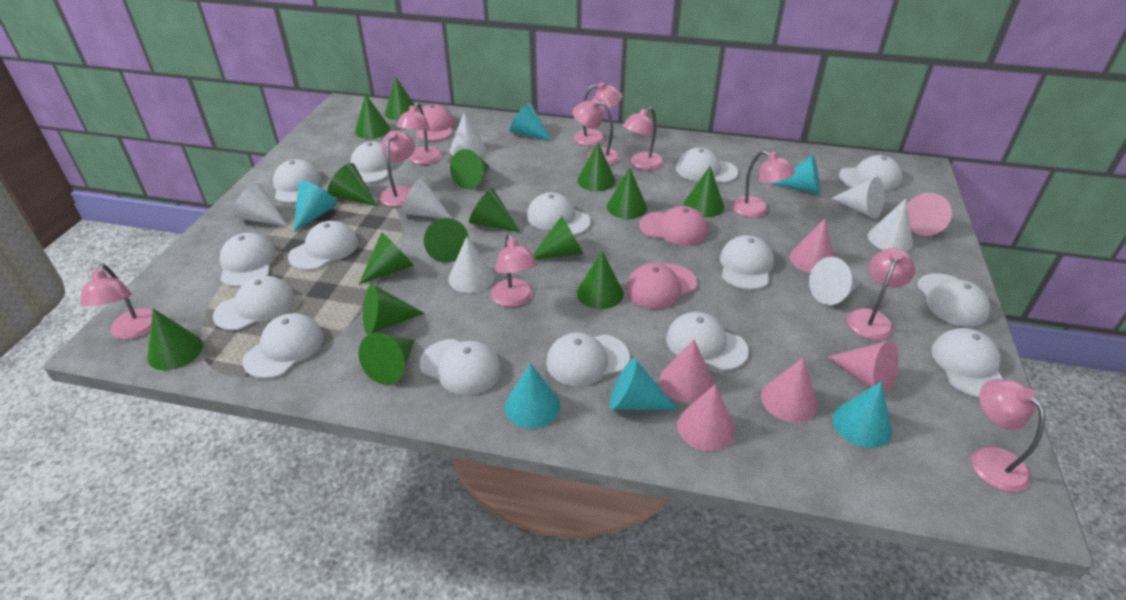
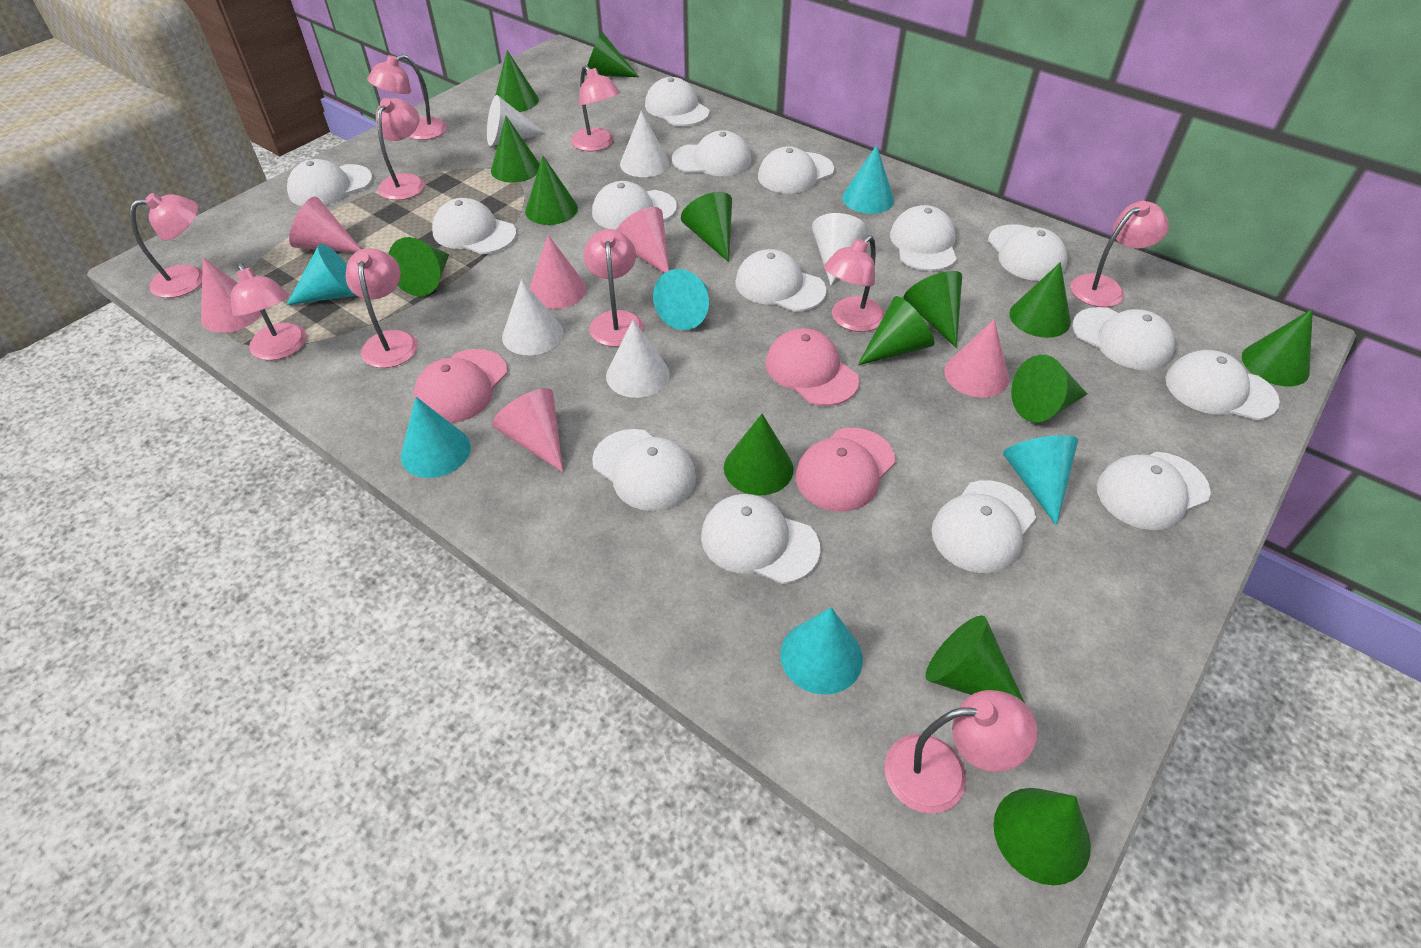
green cone: 15 -> 14
white cone: 7 -> 5

